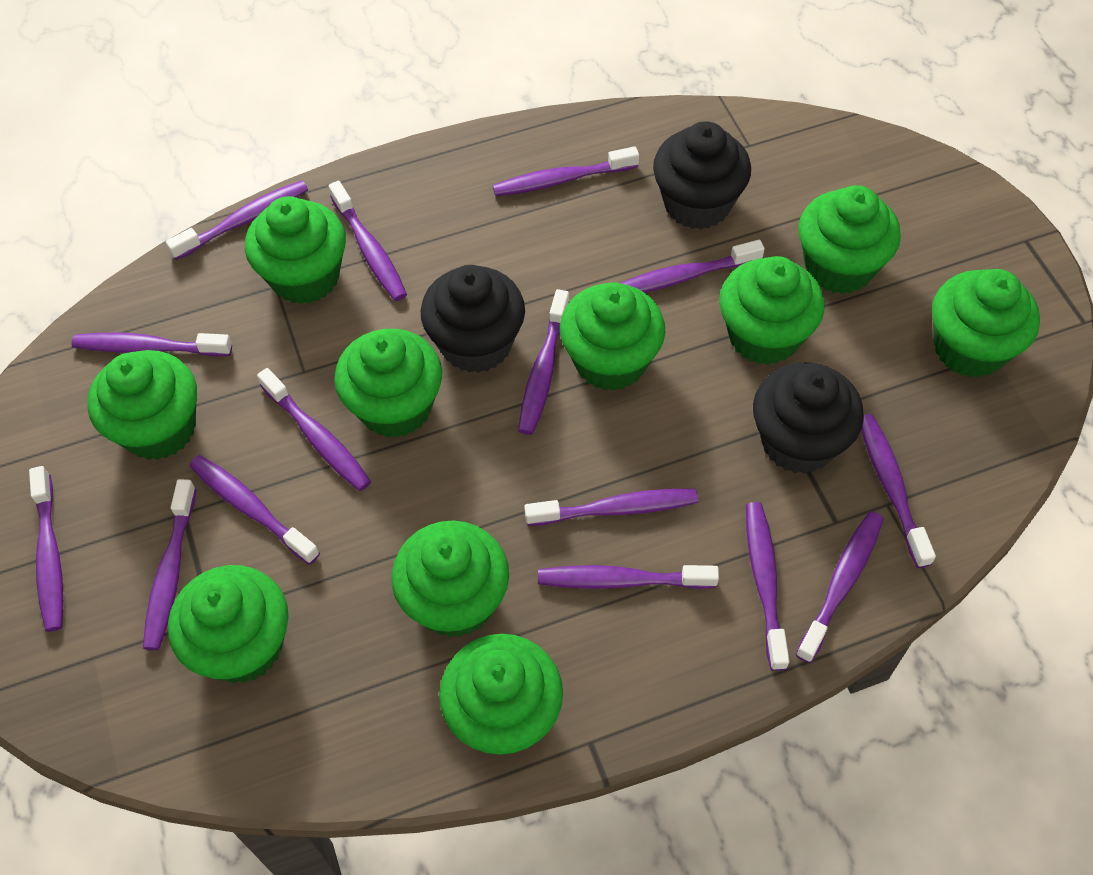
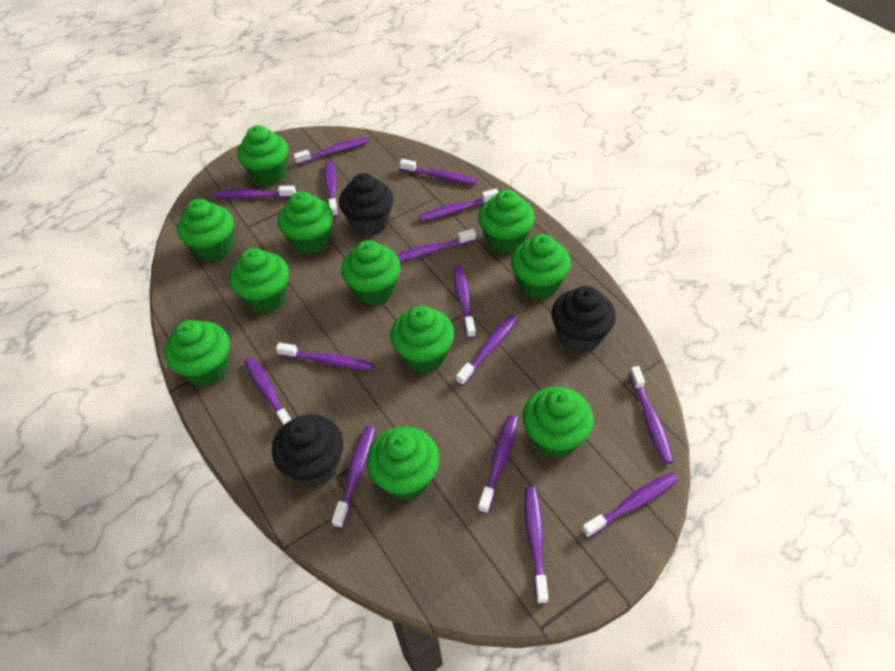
green cupcake: 10 -> 11

